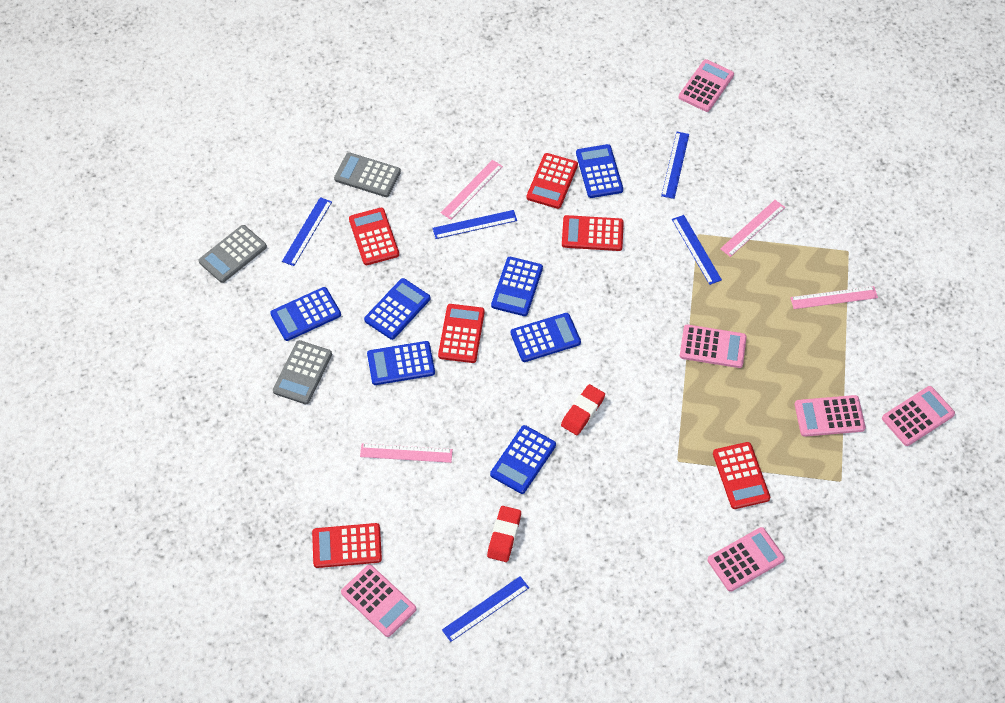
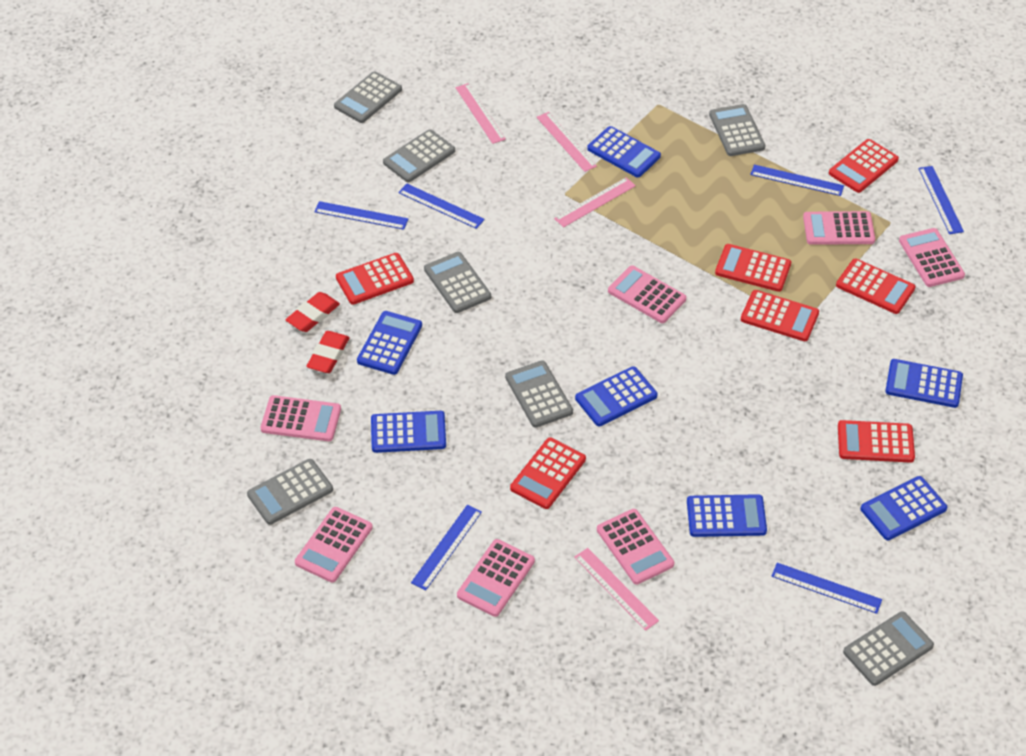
blue ruler: 5 -> 6
grey calculator: 3 -> 7
pink calculator: 6 -> 7
red calculator: 6 -> 7

